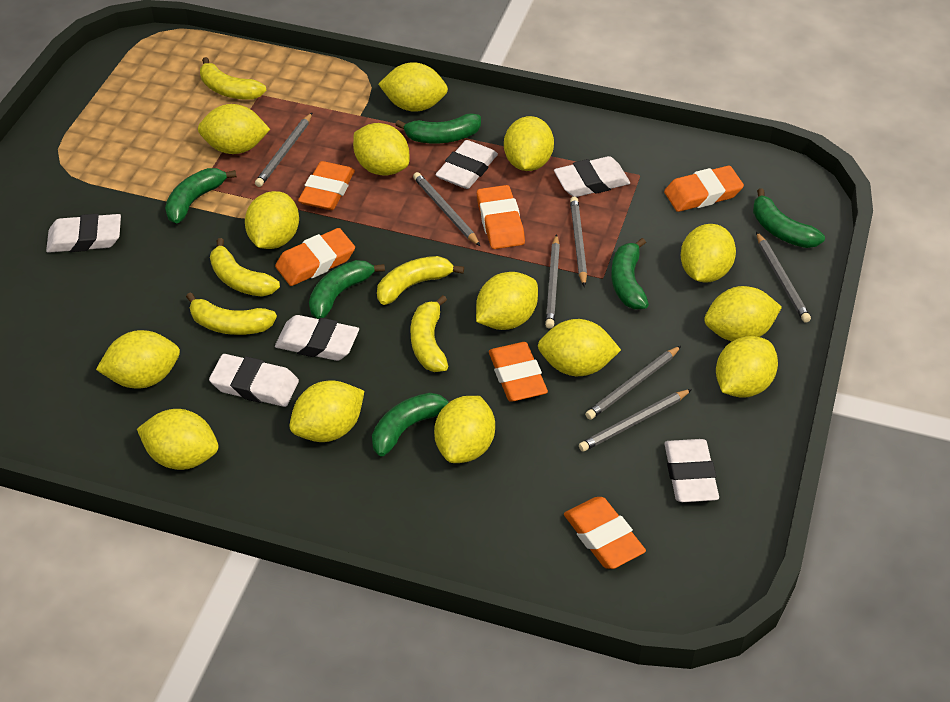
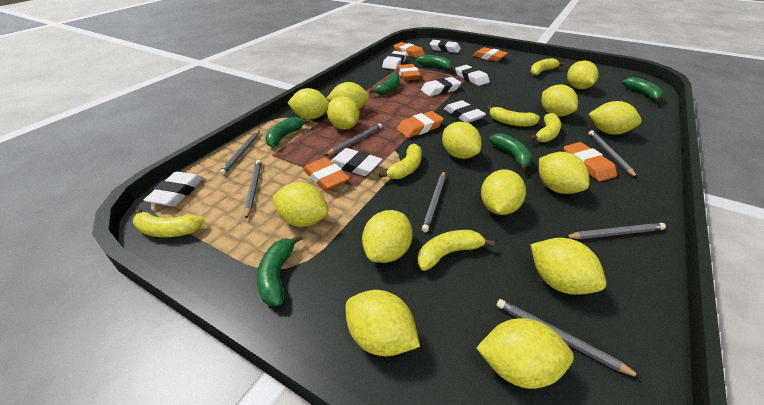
white eraser: 6 -> 7
yellow banana: 5 -> 6

